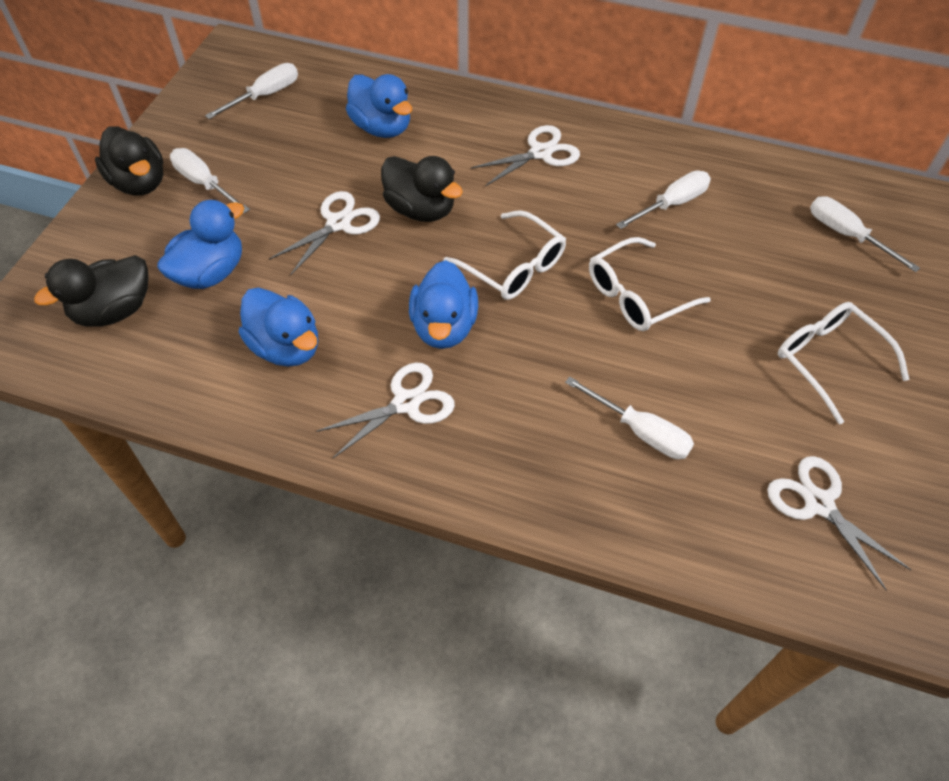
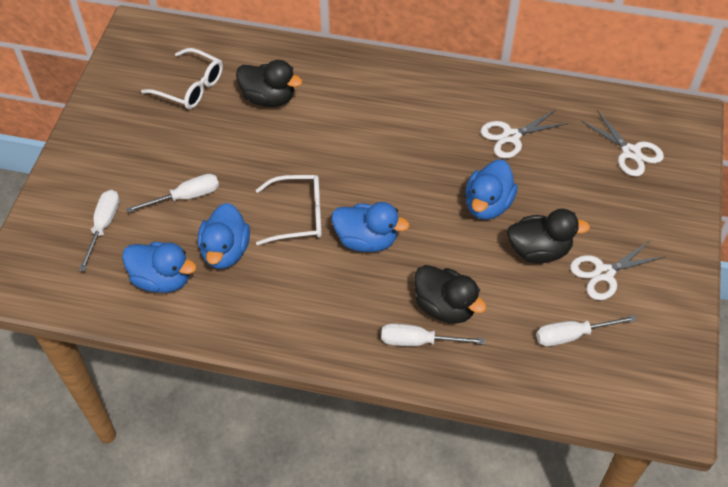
white glasses: 3 -> 2
white scissors: 4 -> 3
white screwdriver: 5 -> 4

